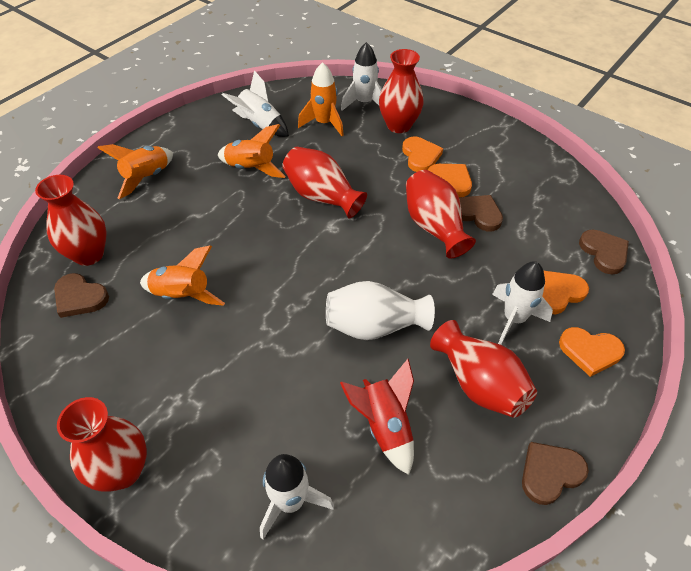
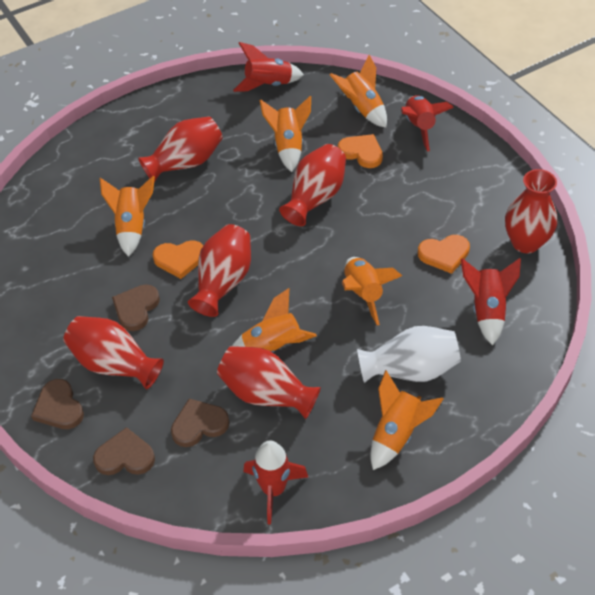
orange heart: 4 -> 3
orange rocket: 4 -> 6
red rocket: 1 -> 4
white rocket: 4 -> 0

